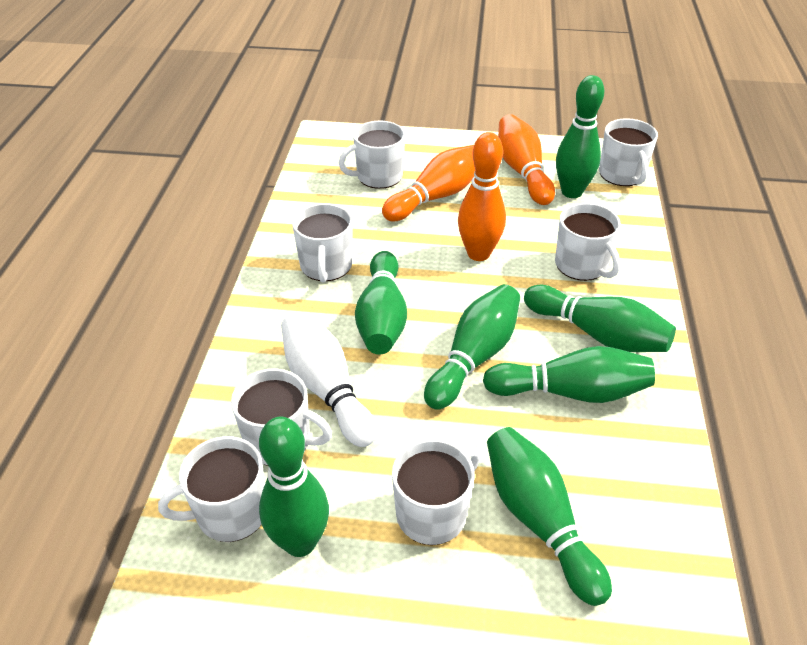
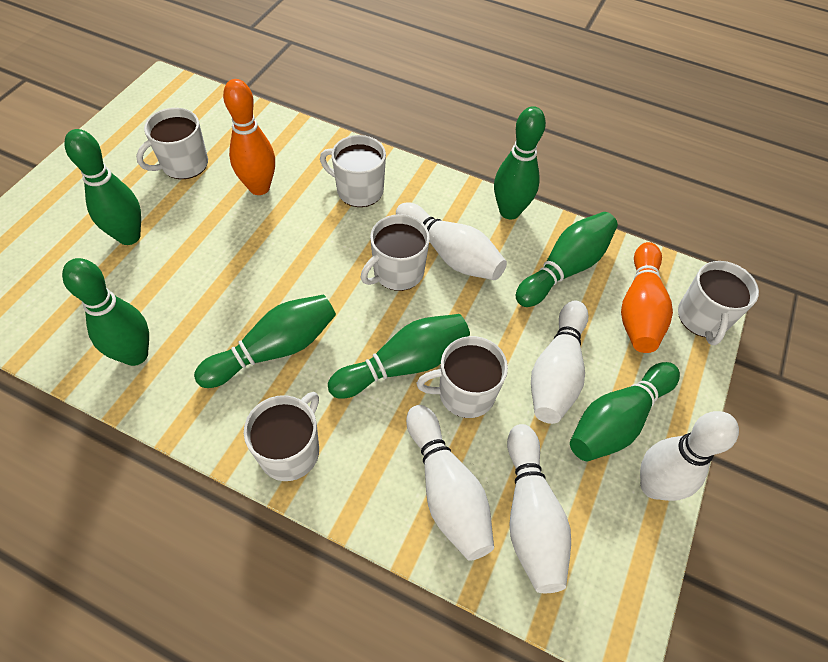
orange bowling pin: 3 -> 2
white bowling pin: 1 -> 5
white mug: 7 -> 6

